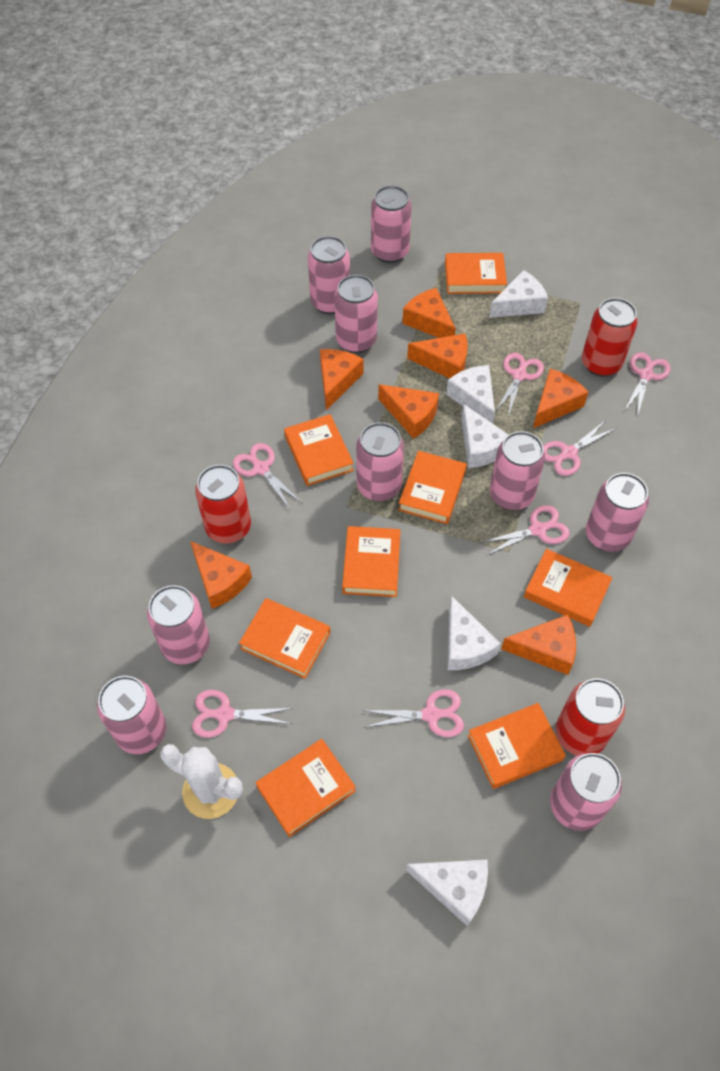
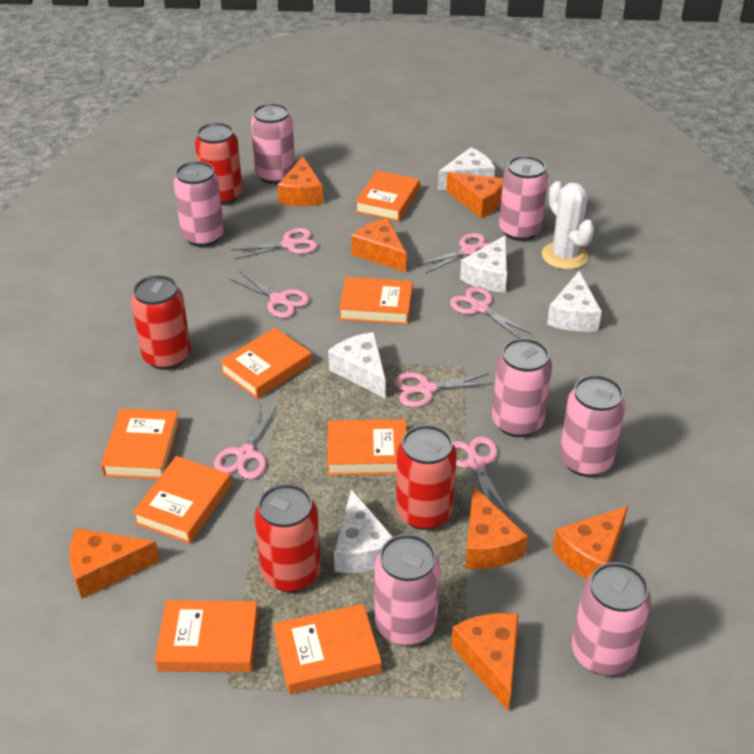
pink can: 9 -> 7
red can: 3 -> 4

